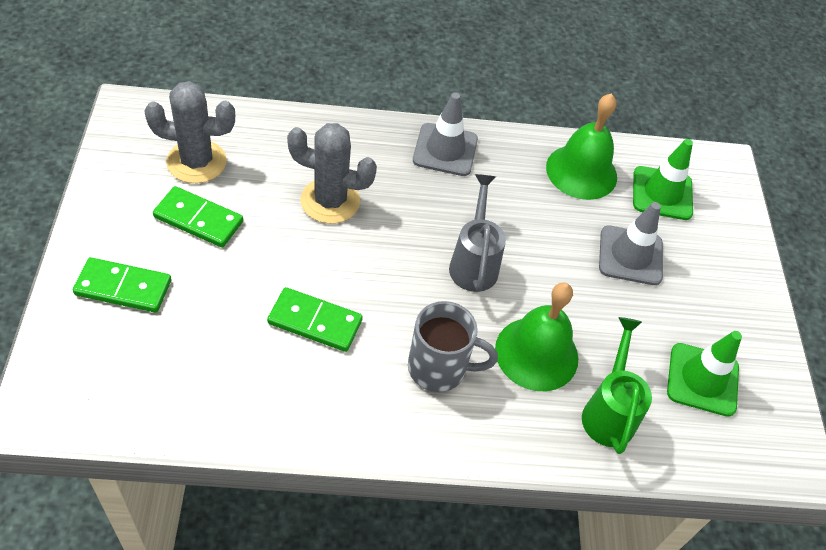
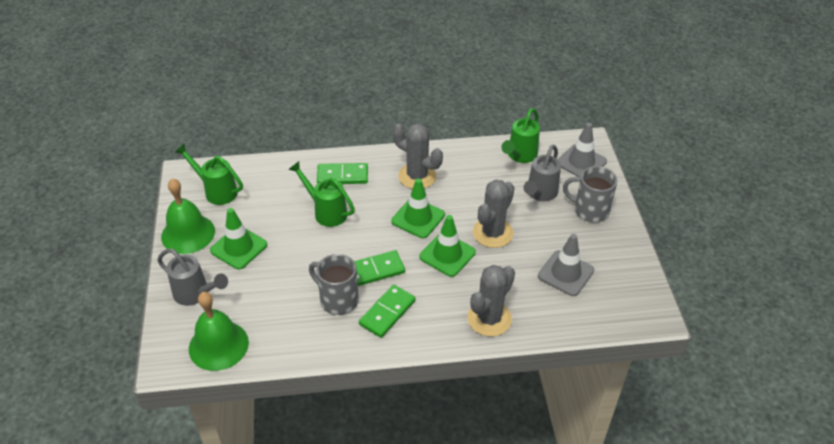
green traffic cone: 2 -> 3
green watering can: 1 -> 3
grey cactus: 2 -> 3
grey mug: 1 -> 2
grey watering can: 1 -> 2

